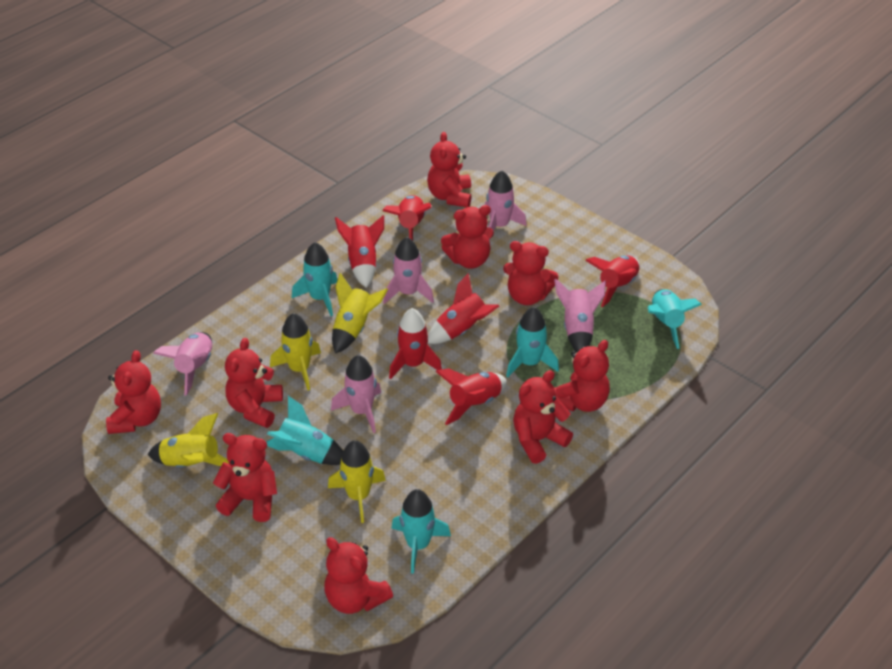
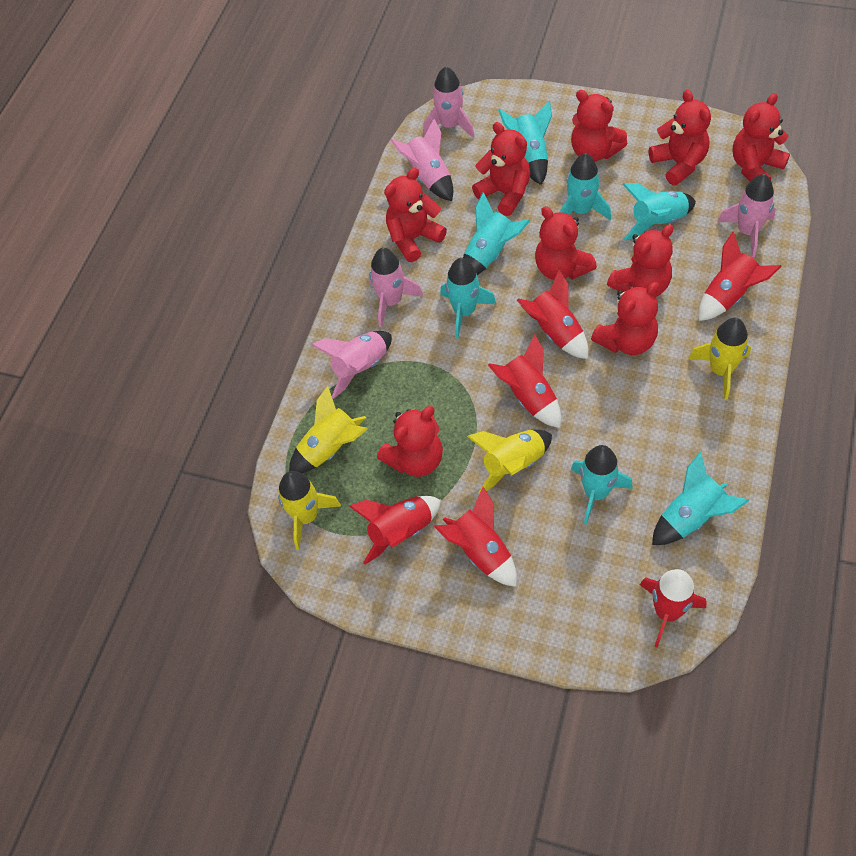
turquoise rocket: 5 -> 7

